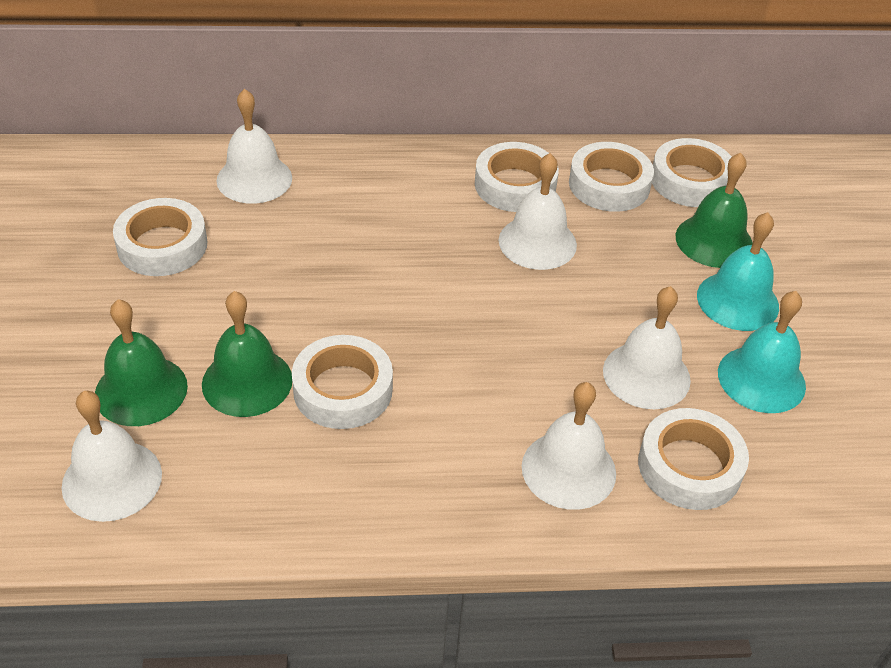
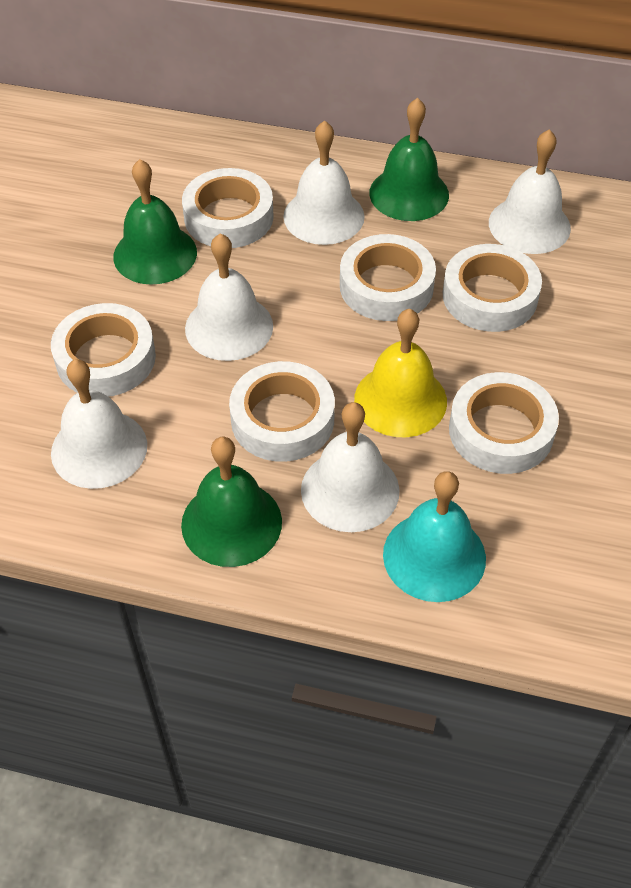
turquoise bell: 2 -> 1
yellow bell: 0 -> 1

